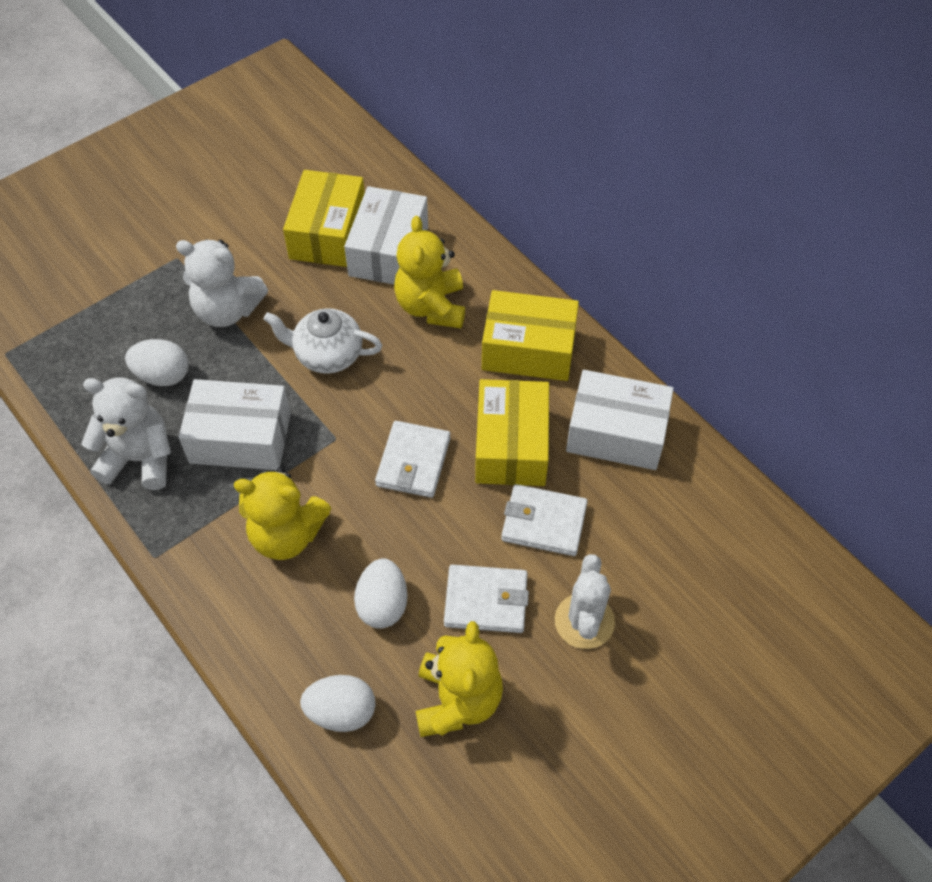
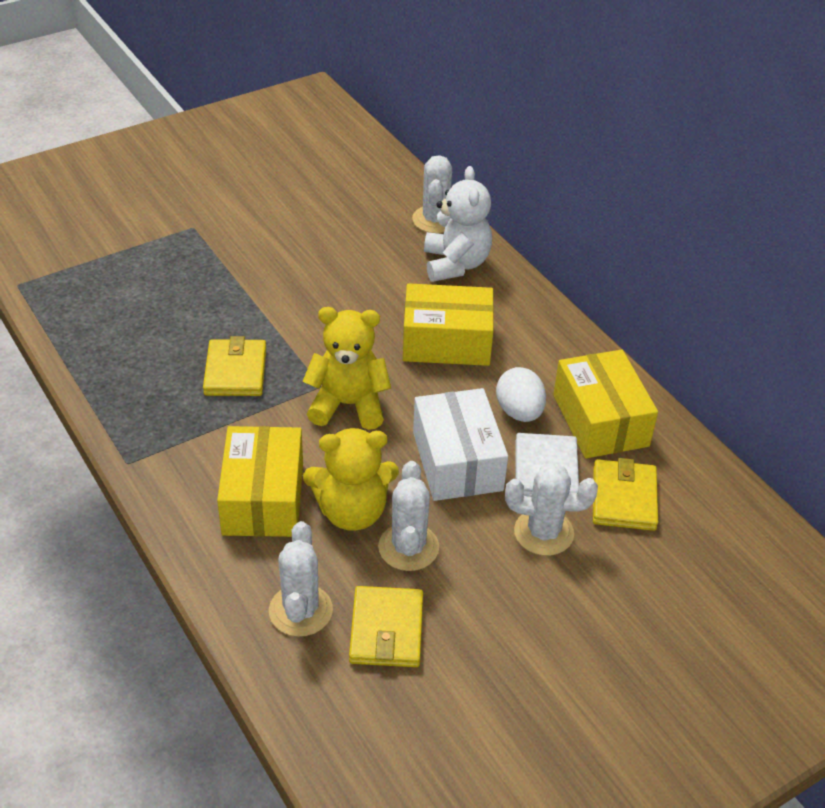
white box: 3 -> 1
white cactus: 1 -> 4
white egg: 3 -> 1
white teapot: 1 -> 0
white teddy bear: 2 -> 1
white wallet: 3 -> 1
yellow teddy bear: 3 -> 2
yellow wallet: 0 -> 3

